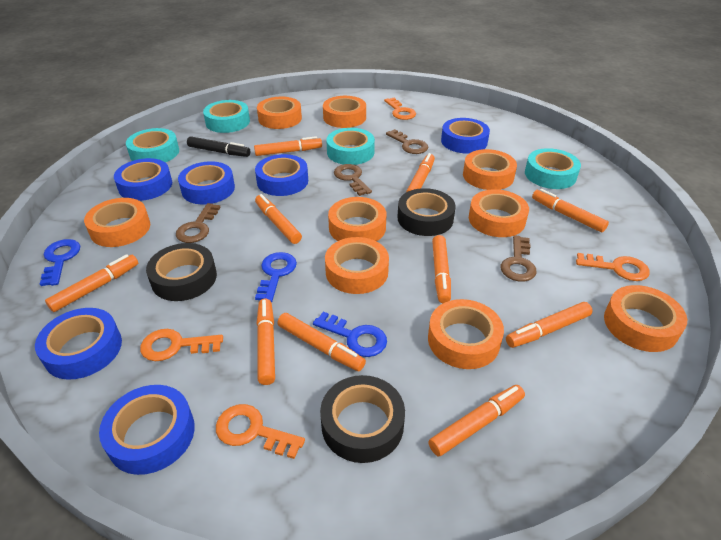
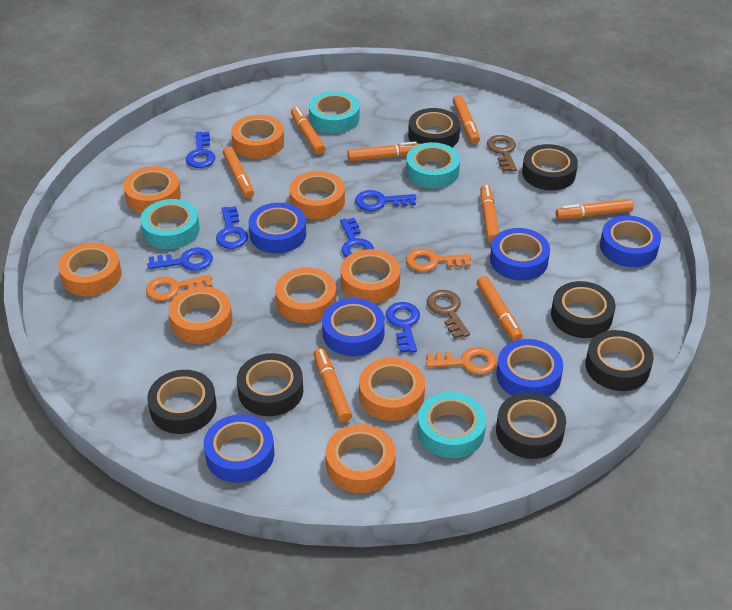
black marker: 1 -> 0
black tape: 3 -> 7
blue key: 3 -> 6
brown key: 4 -> 2
orange key: 4 -> 3
orange marker: 10 -> 8

